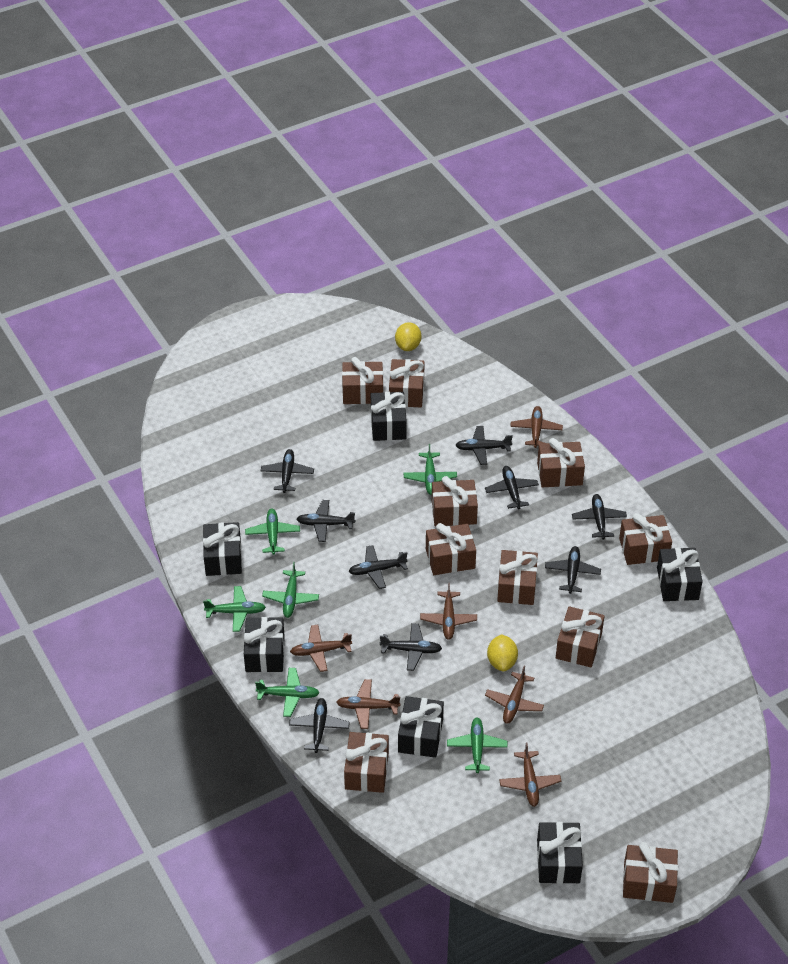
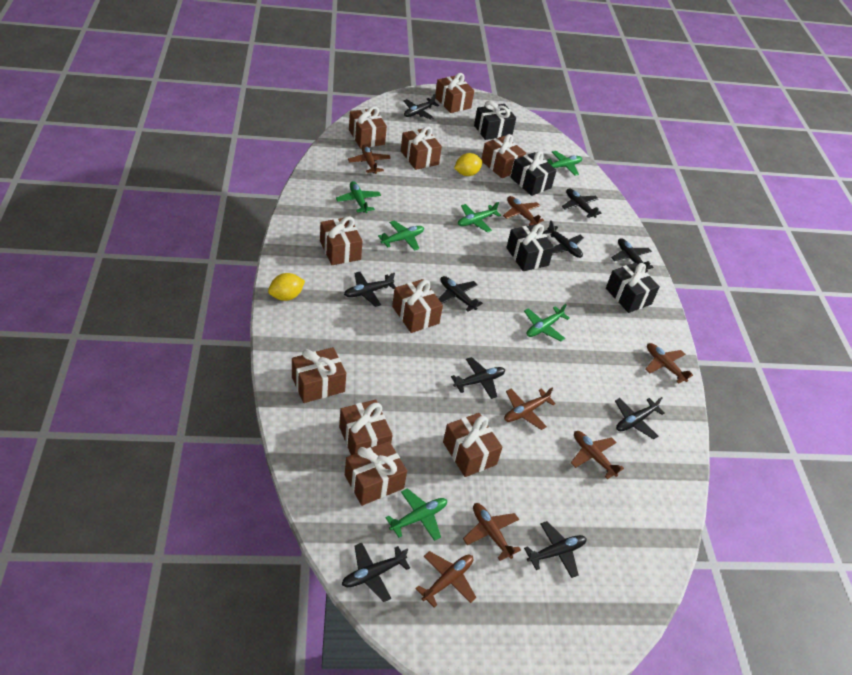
black gift: 6 -> 4
black plane: 9 -> 10
brown plane: 6 -> 7

